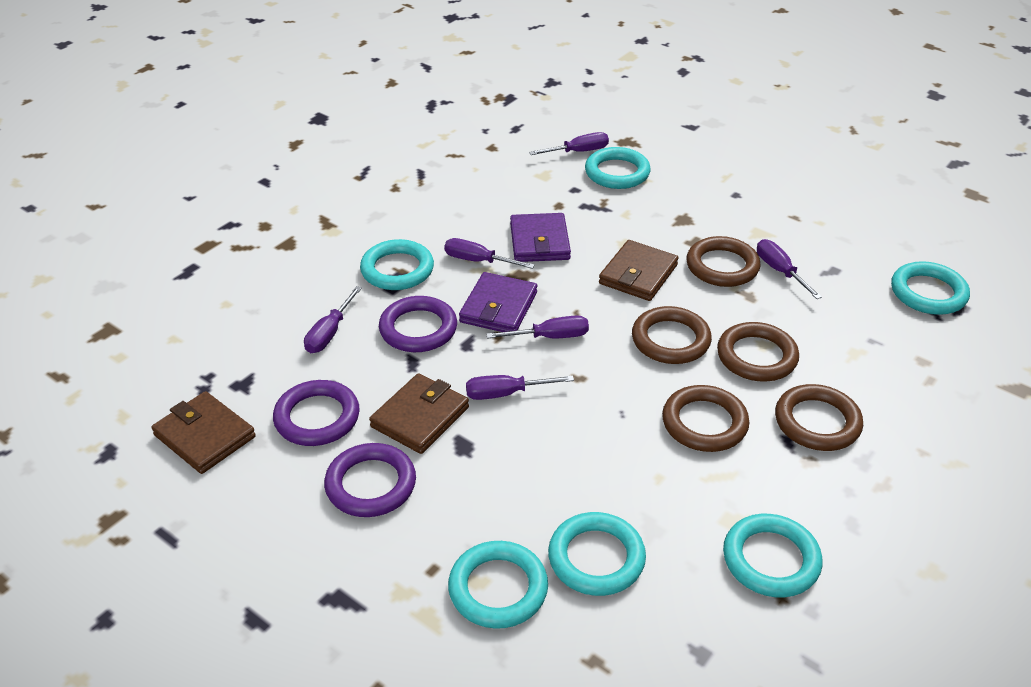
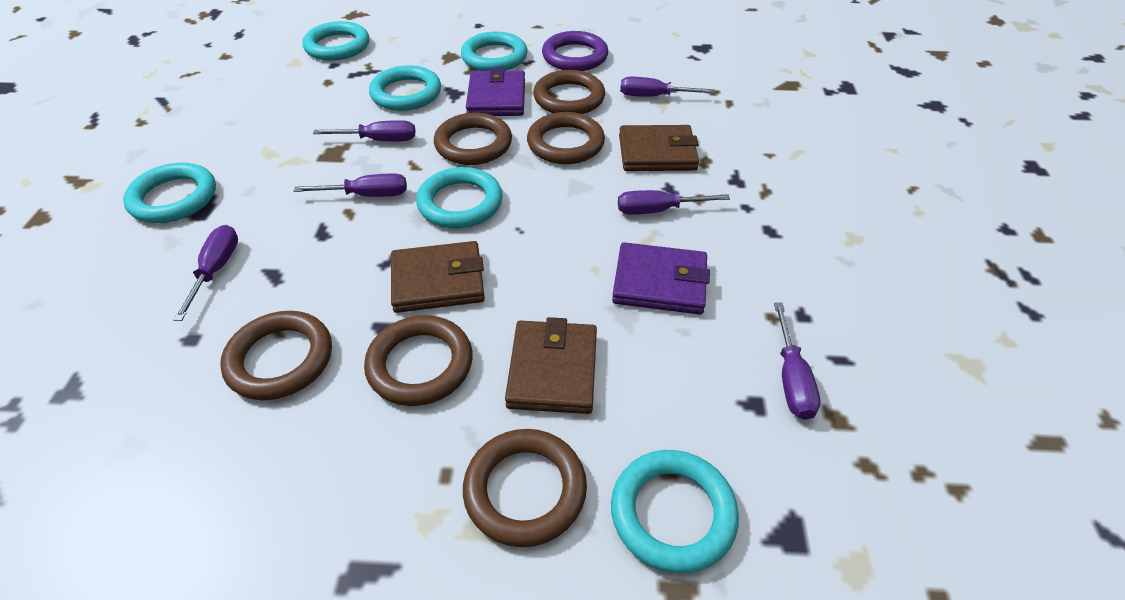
brown ring: 5 -> 6
purple ring: 3 -> 1

